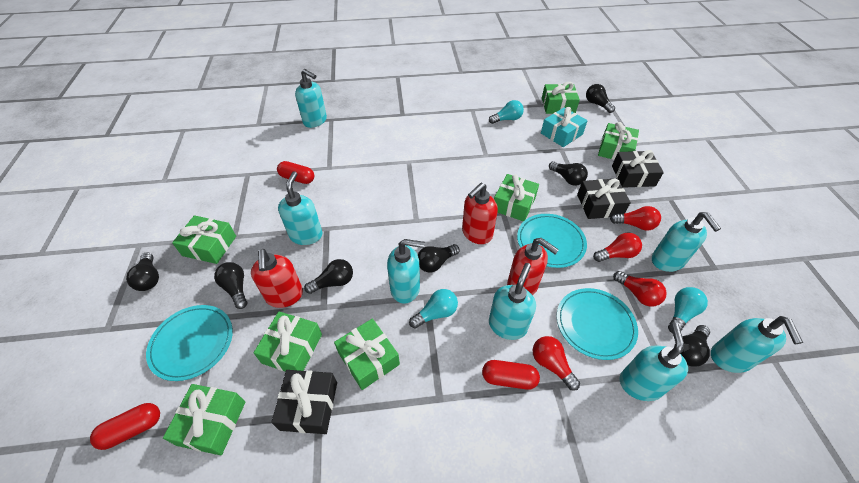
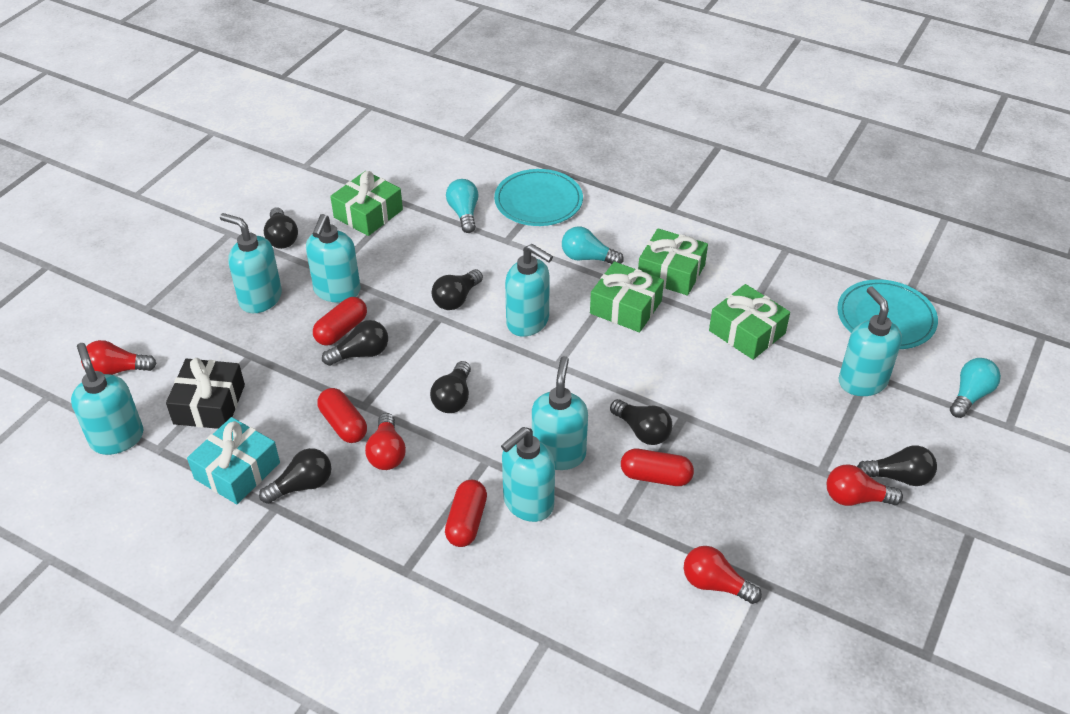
black gift: 3 -> 1
green gift: 7 -> 4
red capsule: 3 -> 4
red soap dispenser: 3 -> 0
turquoise plate: 3 -> 2

